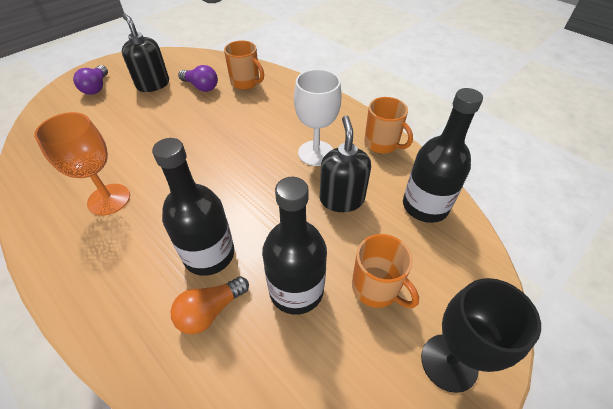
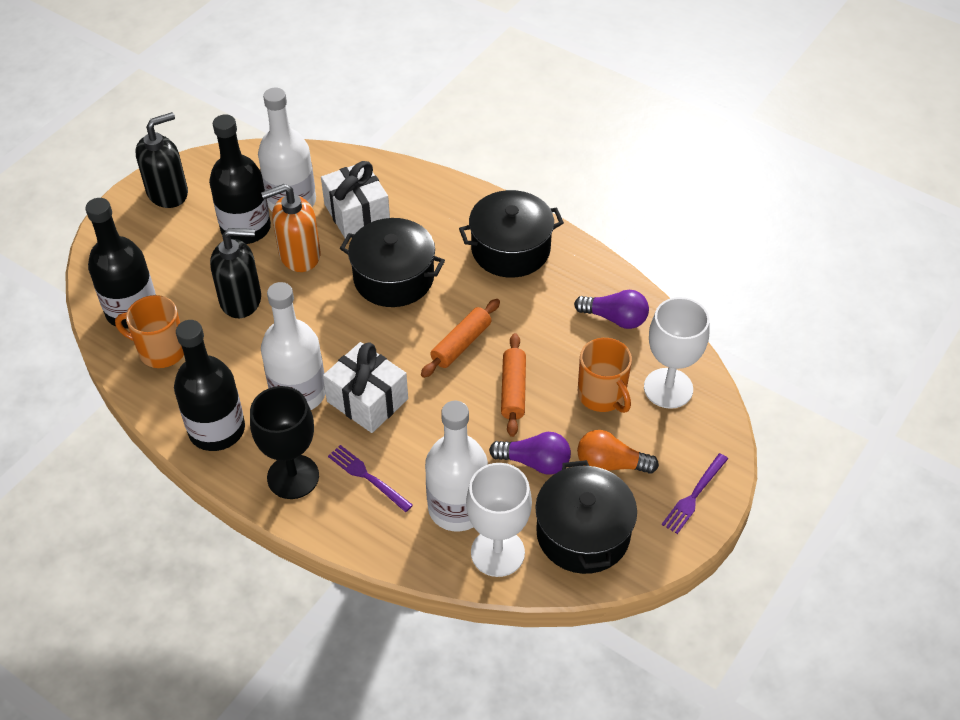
black pot: 0 -> 3
orange goblet: 1 -> 0
orange mug: 3 -> 2
orange rolling pin: 0 -> 2
orange soap dispenser: 0 -> 1
purple fork: 0 -> 2
white bottle: 0 -> 3
white gift: 0 -> 2
white goblet: 1 -> 2

